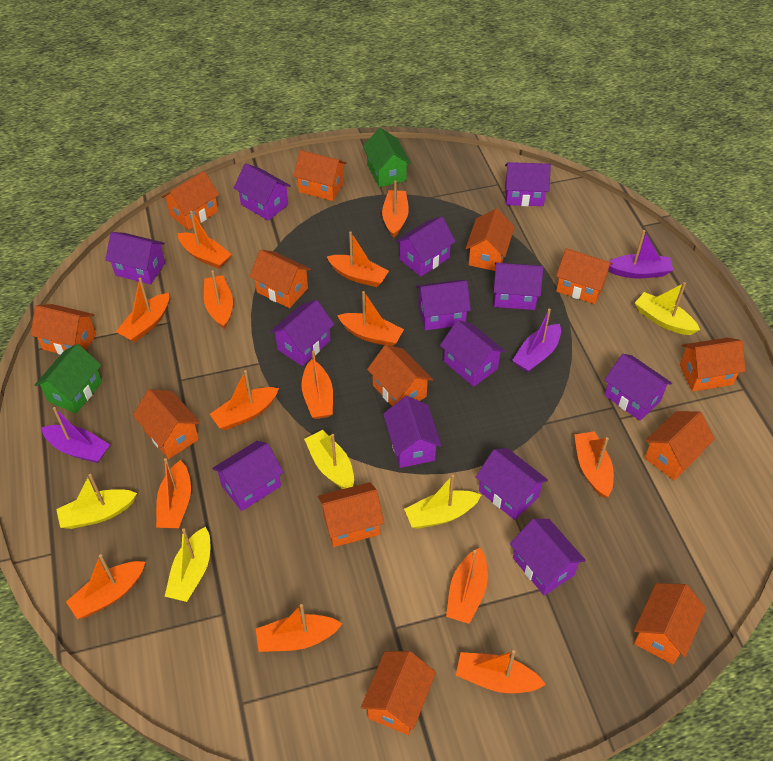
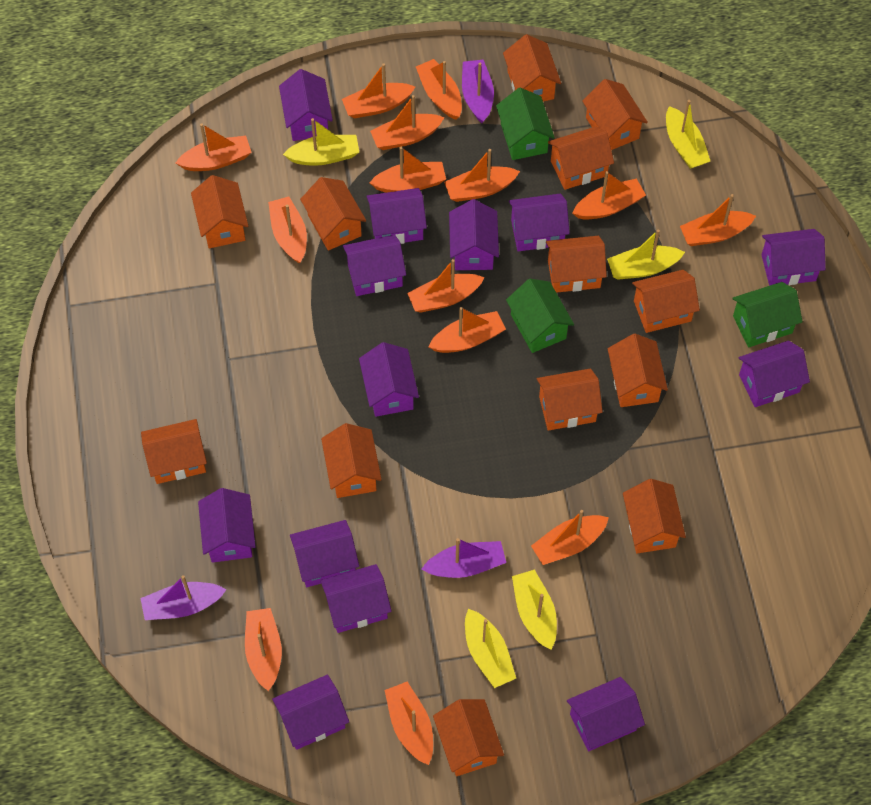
green house: 2 -> 3

